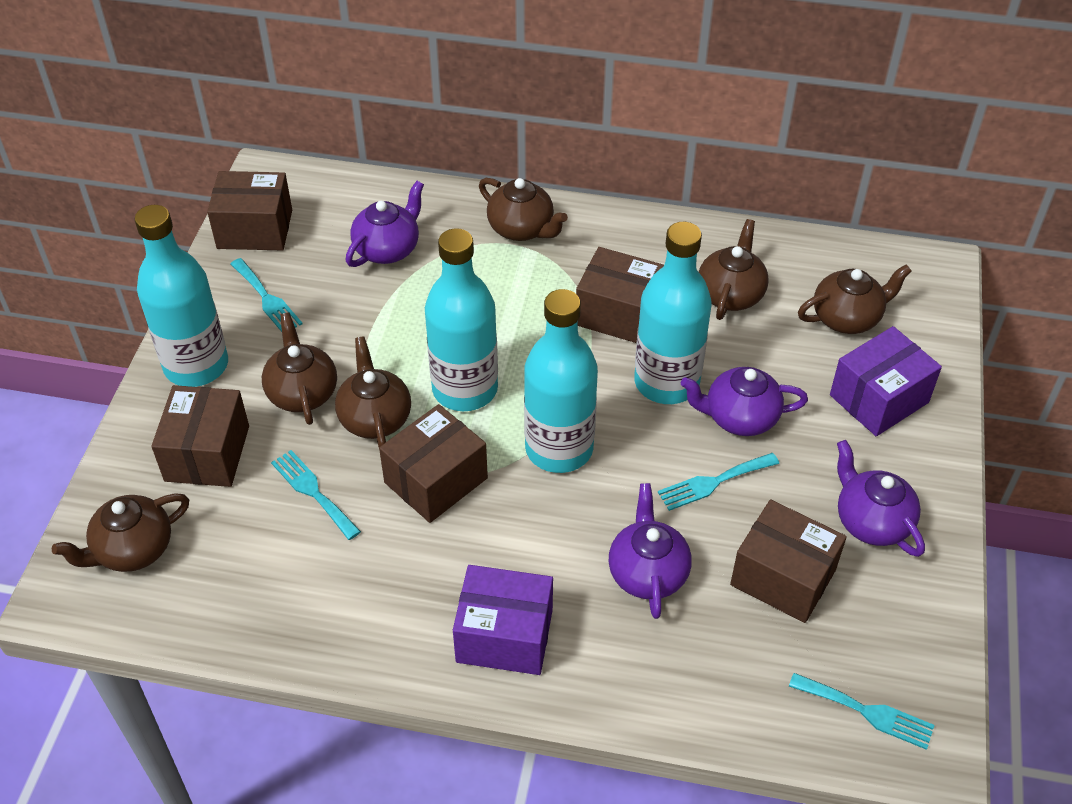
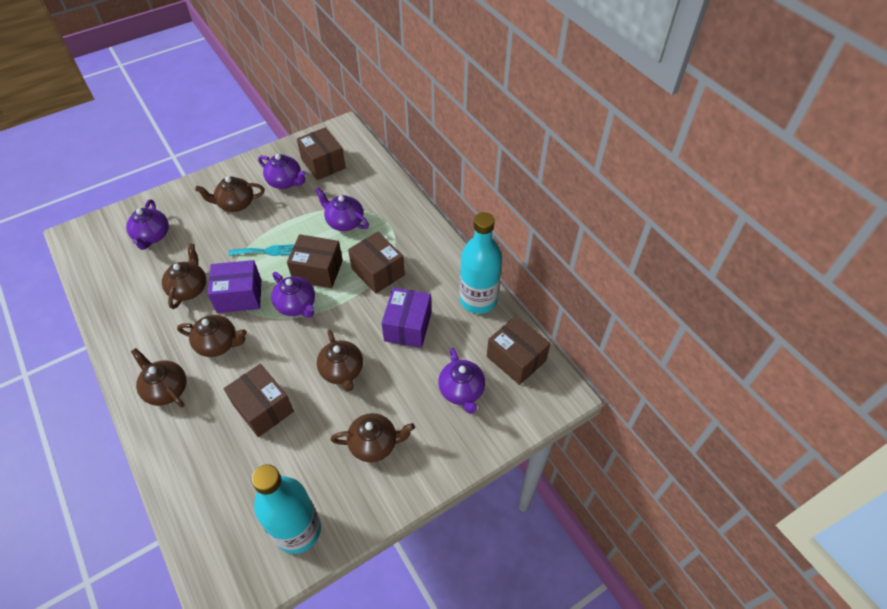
purple teapot: 4 -> 5
turquoise bottle: 4 -> 2
turquoise fork: 4 -> 1

